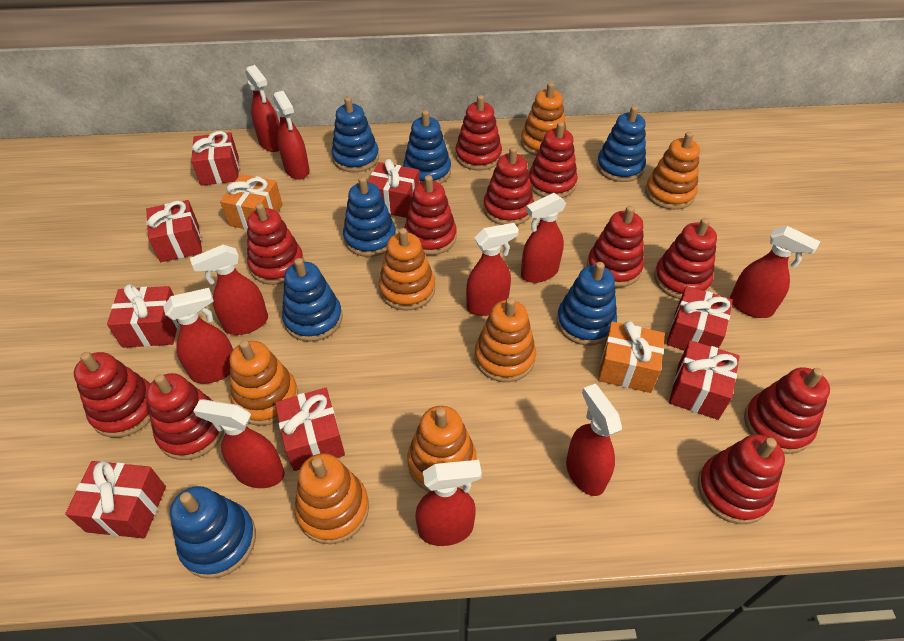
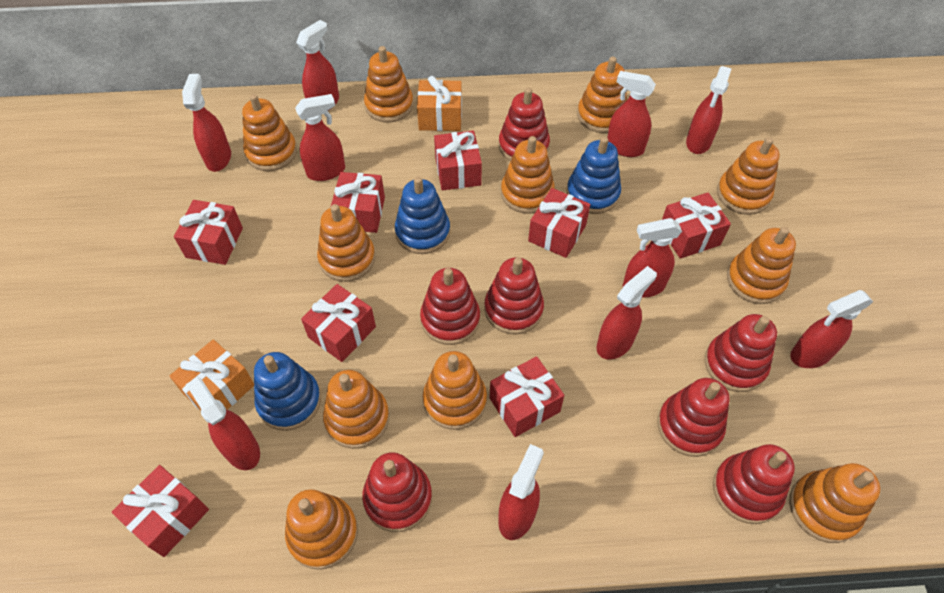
blue stacking toy: 7 -> 3
orange stacking toy: 7 -> 11
red stacking toy: 11 -> 7

